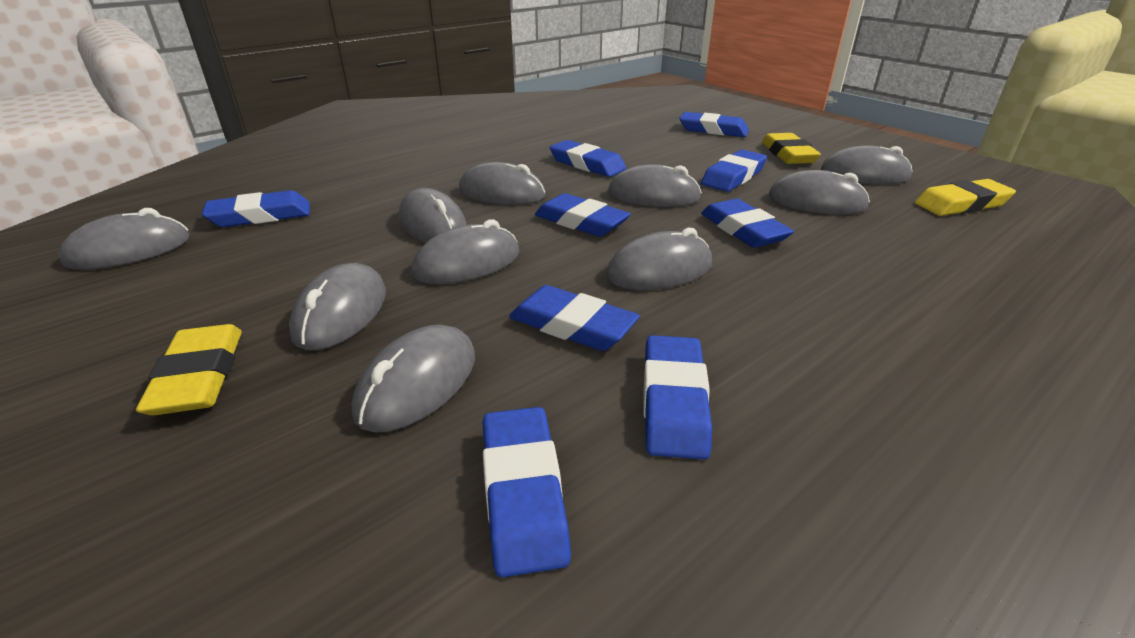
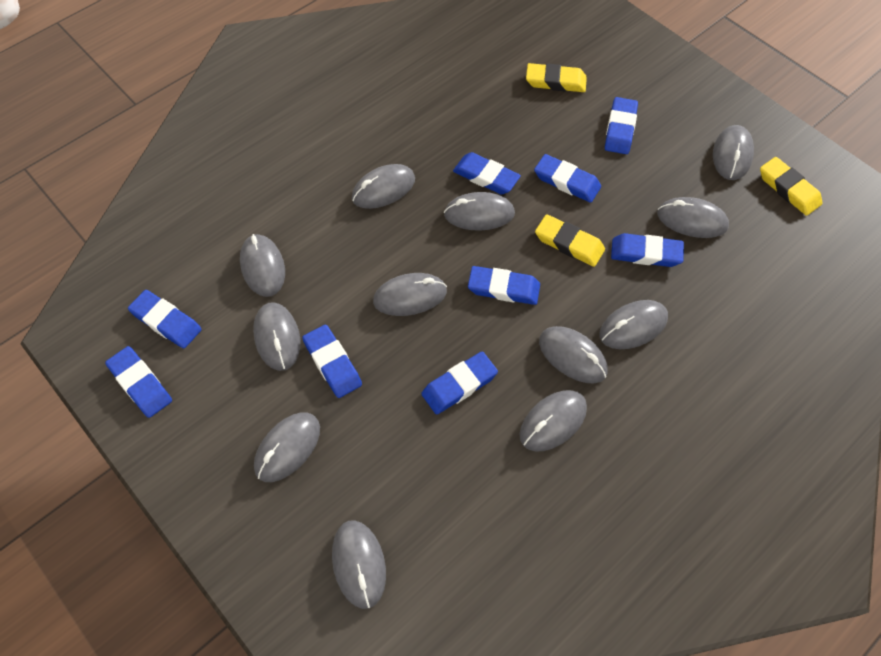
grey mouse: 10 -> 12

